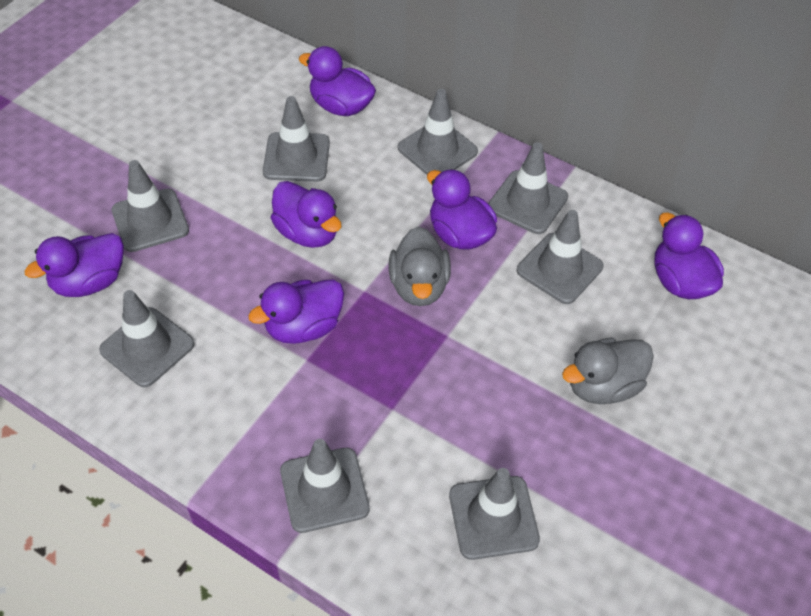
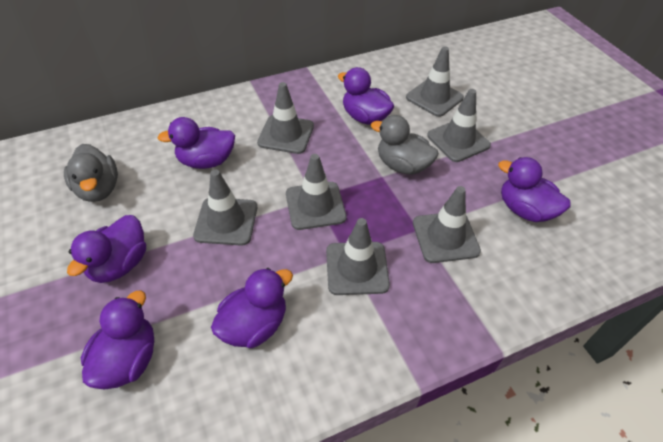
grey traffic cone: 8 -> 7

